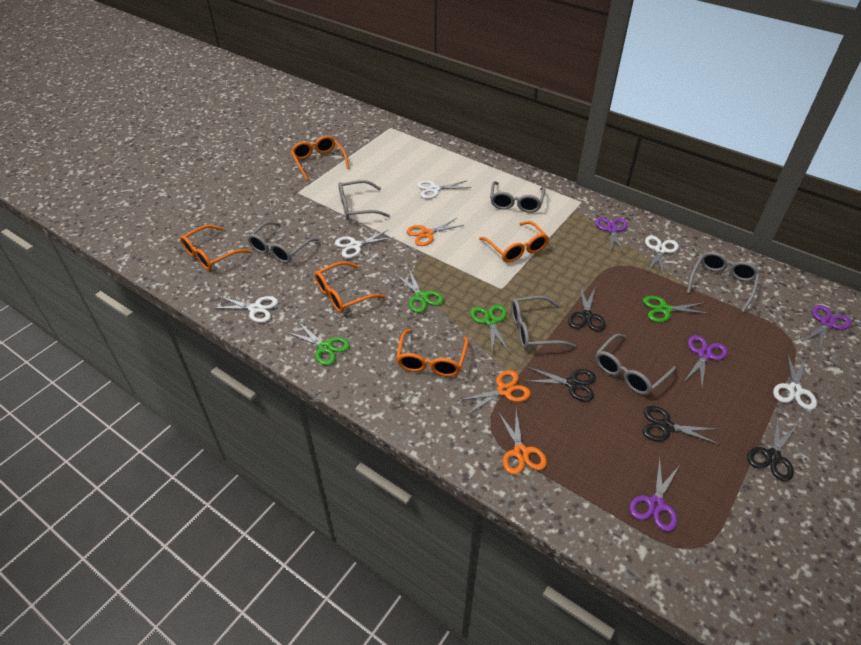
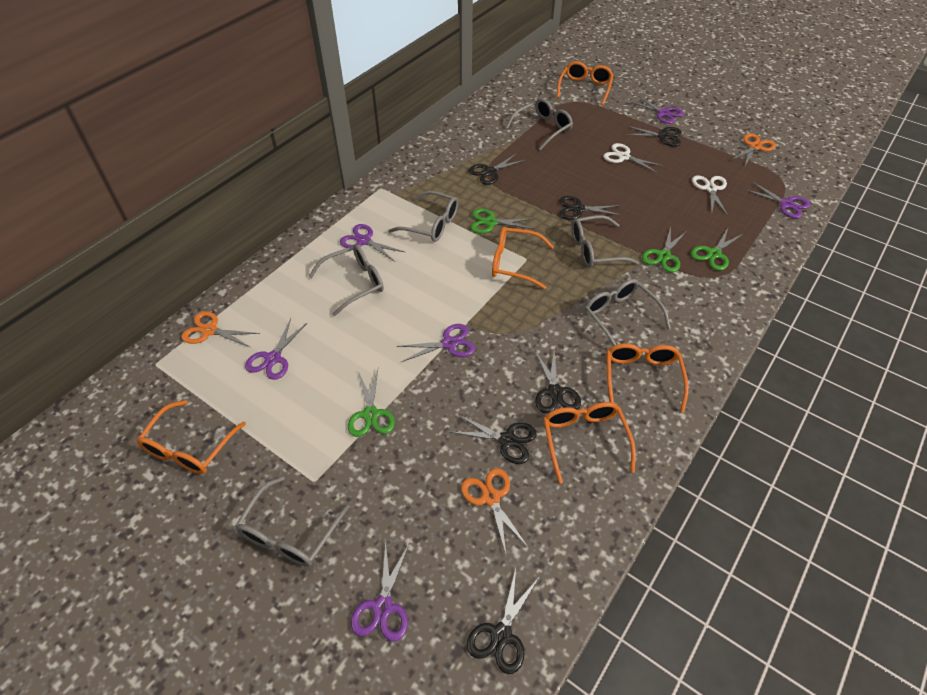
black scissors: 4 -> 6
purple scissors: 4 -> 6
white scissors: 5 -> 2

